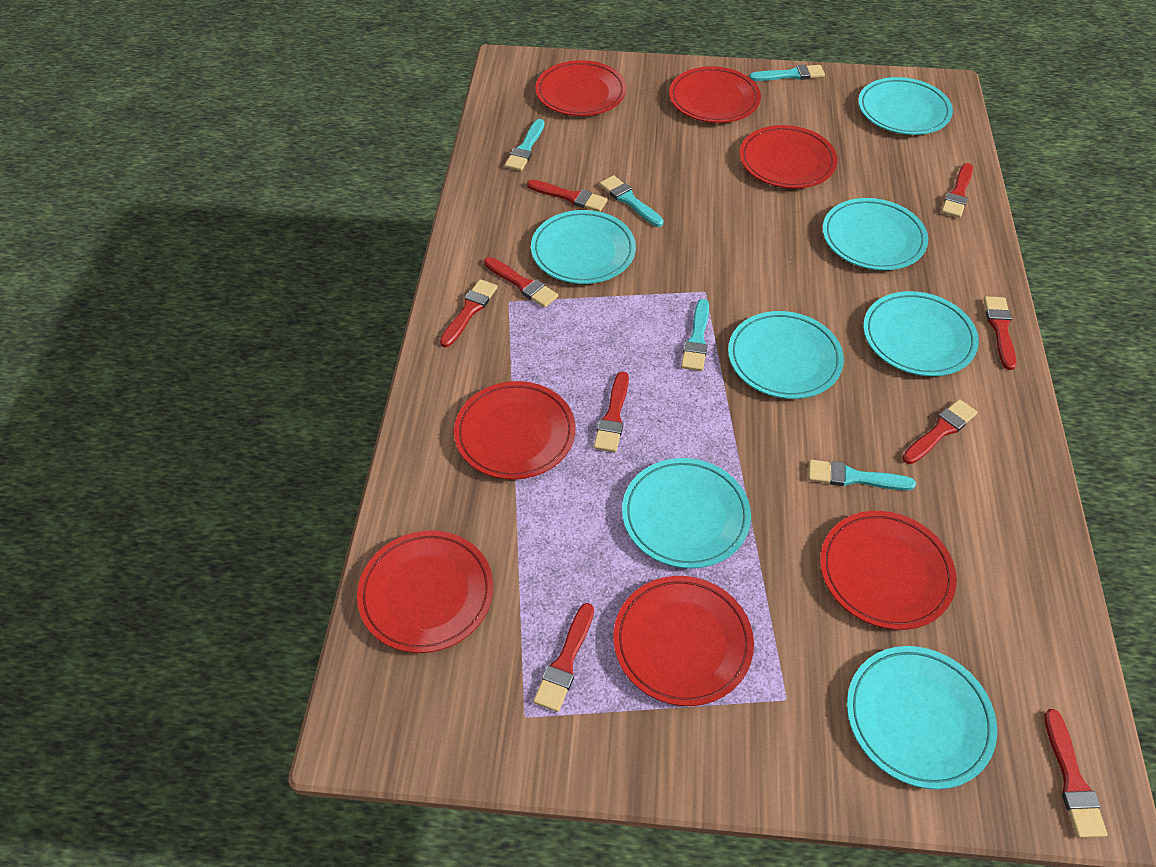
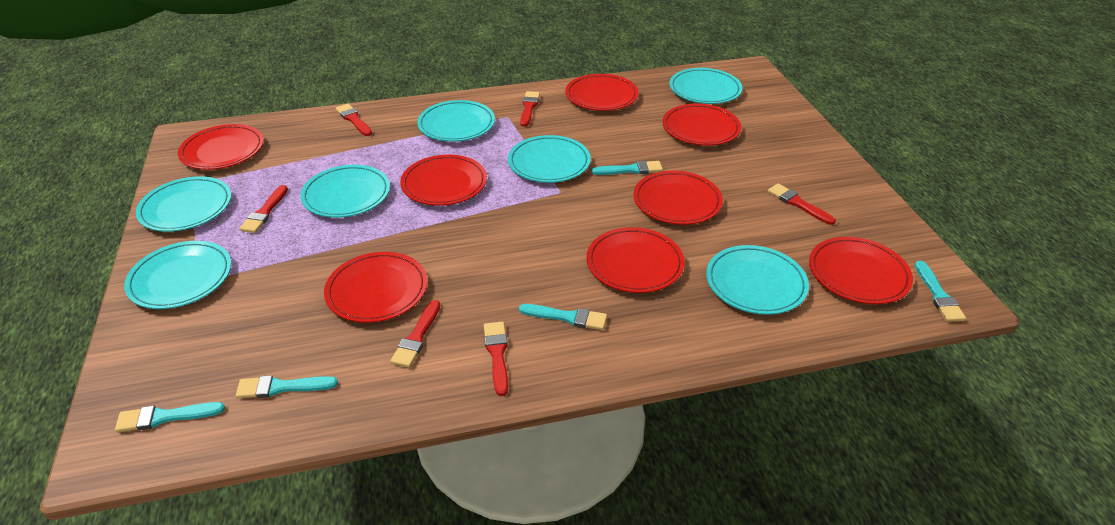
red brush: 9 -> 6
red plate: 7 -> 8

